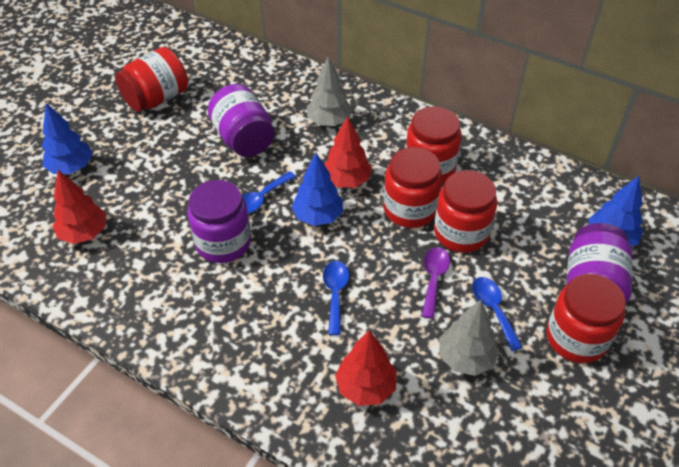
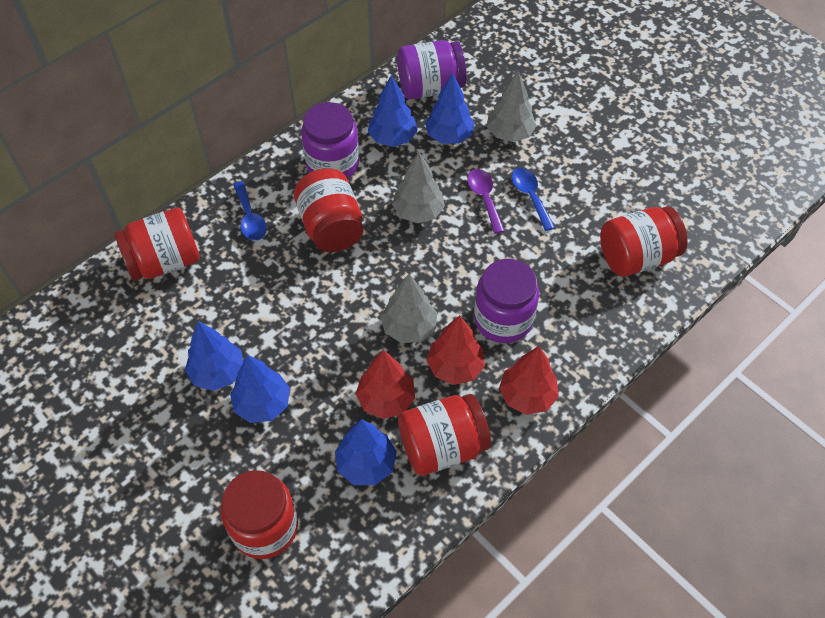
blue spoon: 3 -> 2
blue tree: 3 -> 5
grey tree: 2 -> 3

